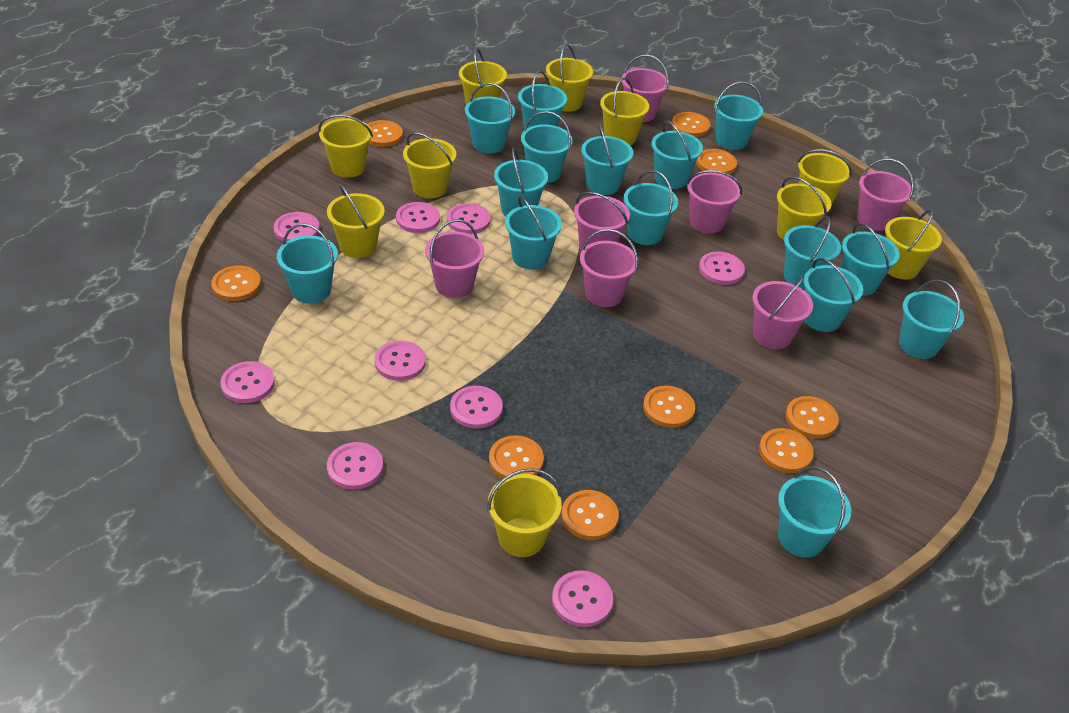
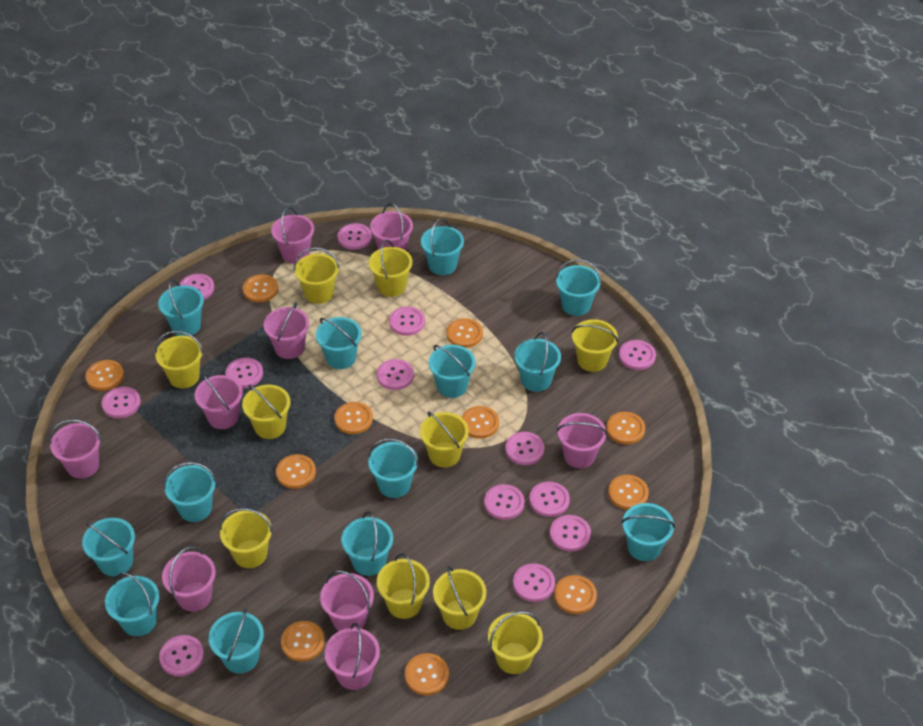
orange button: 9 -> 11
pink bucket: 7 -> 9
pink button: 9 -> 13
turquoise bucket: 15 -> 13

